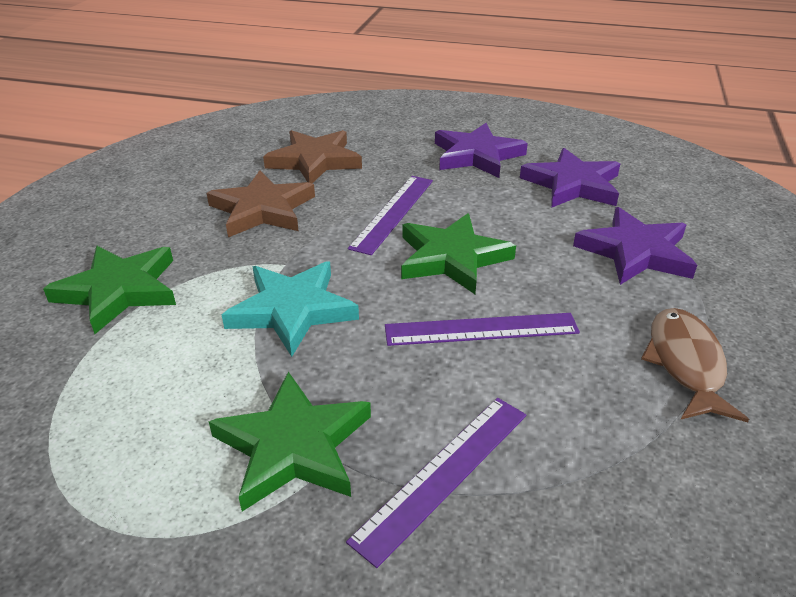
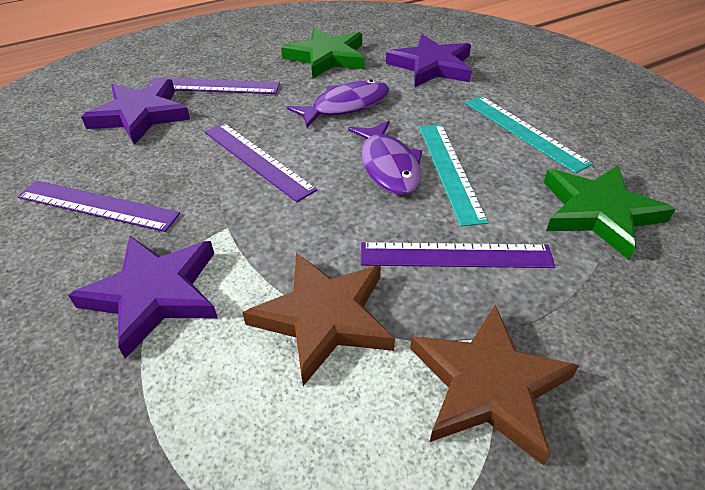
brown fish: 1 -> 0
green star: 3 -> 2
purple fish: 0 -> 2
purple ruler: 3 -> 4
turquoise ruler: 0 -> 2
turquoise star: 1 -> 0

